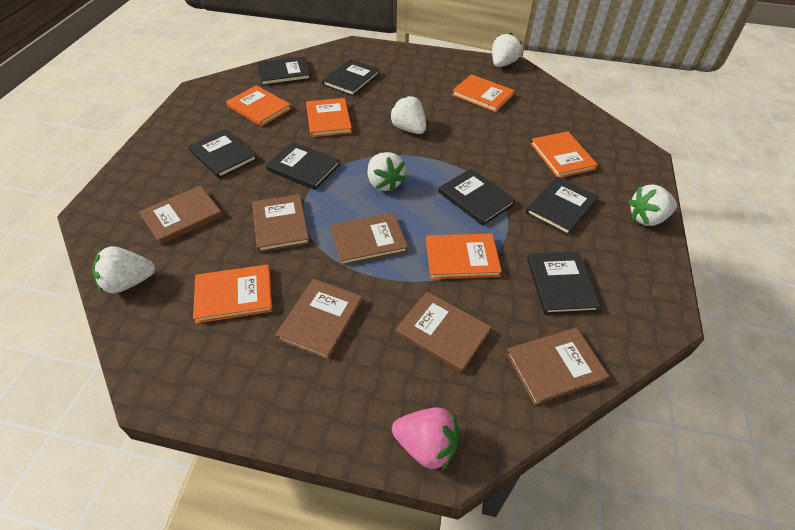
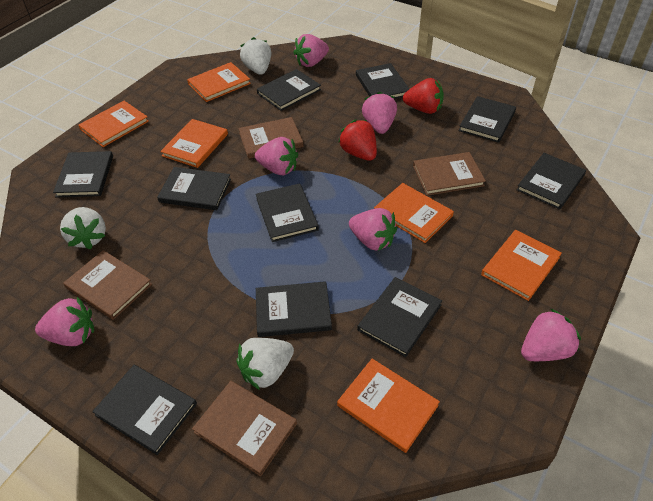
black book: 7 -> 10
brown book: 6 -> 4
pink strawberry: 1 -> 6
red strawberry: 0 -> 2
white strawberry: 5 -> 3

